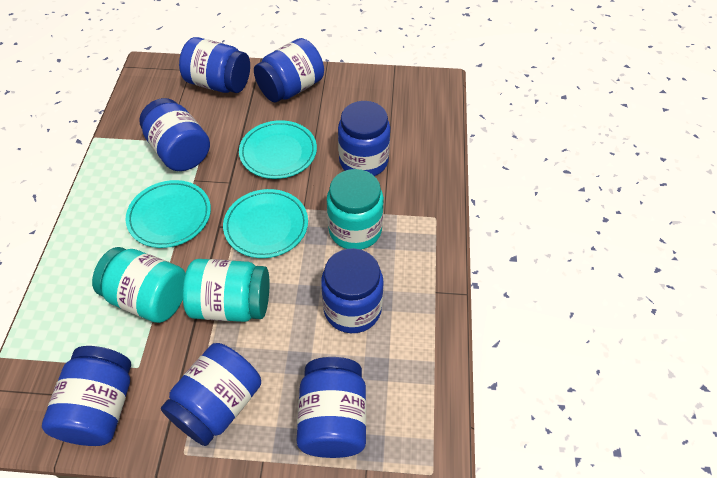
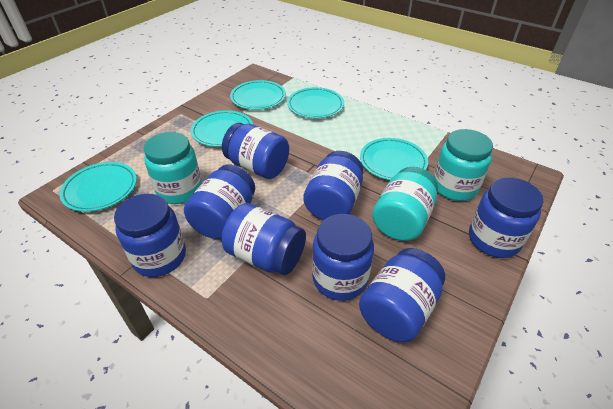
turquoise plate: 3 -> 5

